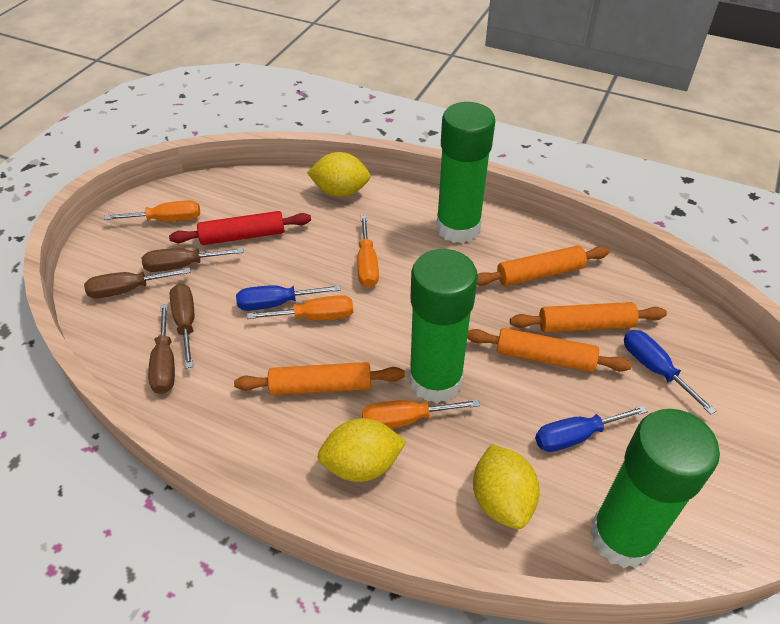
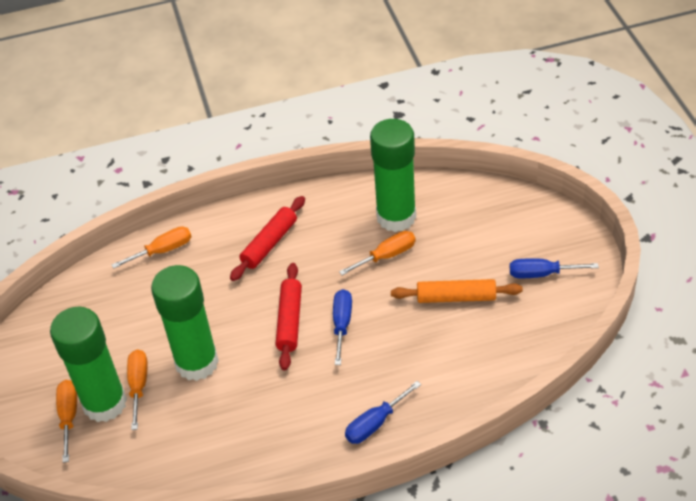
brown screwdriver: 4 -> 0
orange rolling pin: 4 -> 1
red rolling pin: 1 -> 2
yellow lemon: 3 -> 0

